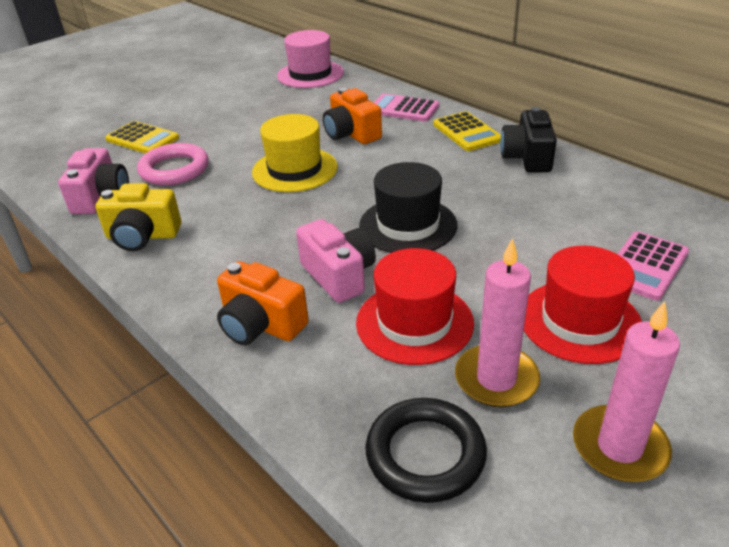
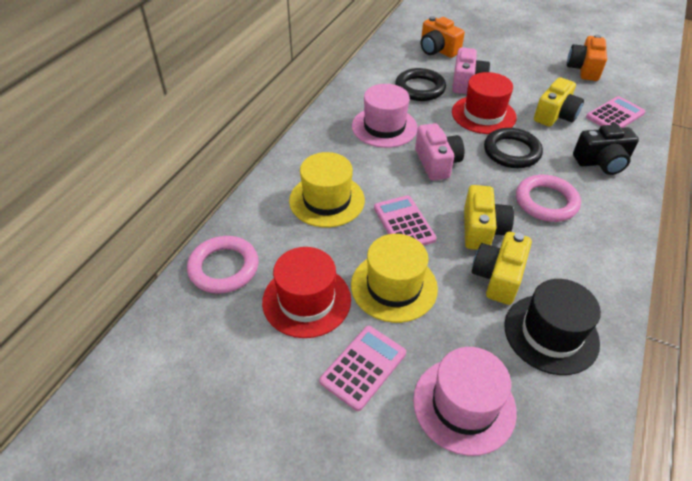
black ring: 1 -> 2
pink calculator: 2 -> 3
pink candle: 2 -> 0
pink hat: 1 -> 2
pink ring: 1 -> 2
yellow calculator: 2 -> 0
yellow camera: 1 -> 3
yellow hat: 1 -> 2

